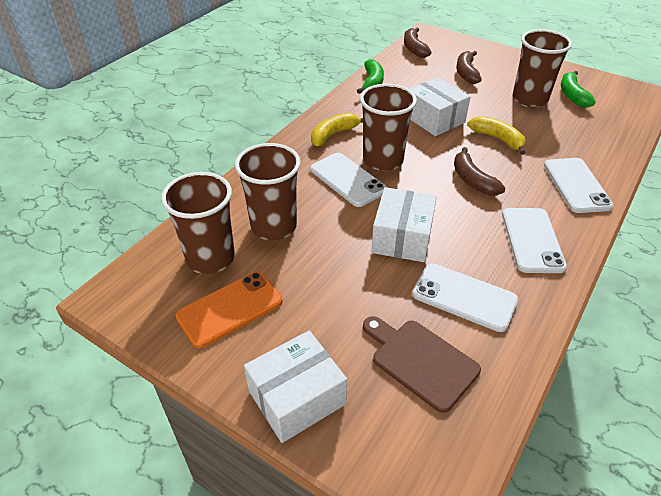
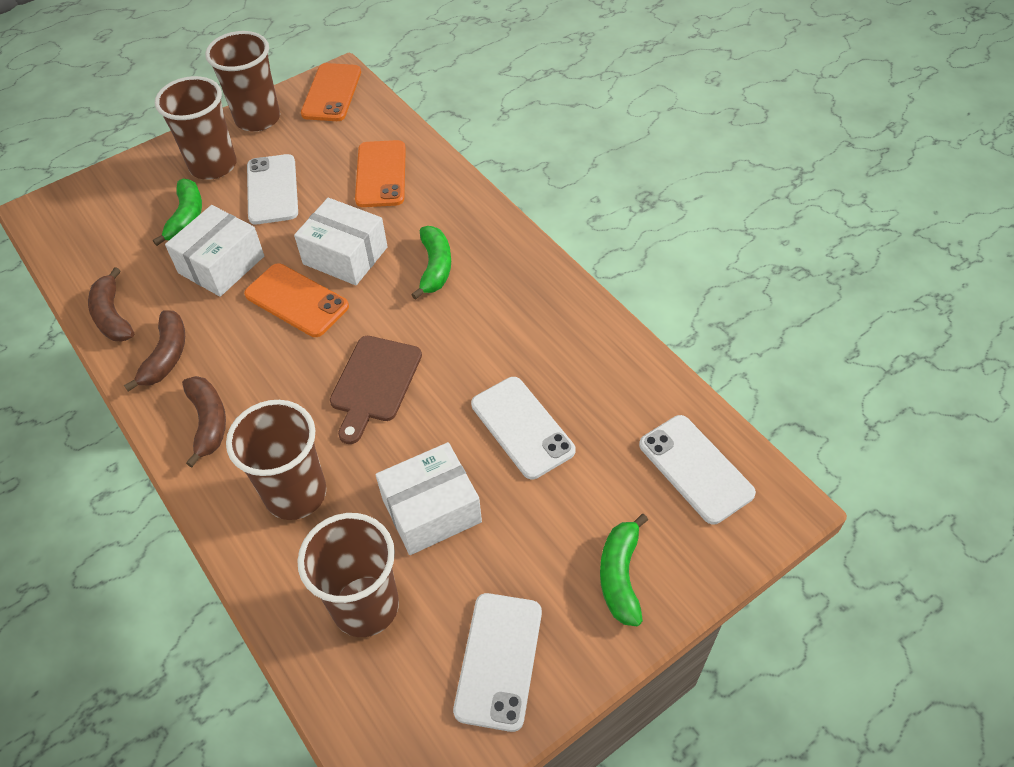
green banana: 2 -> 3
orange phone: 1 -> 3
yellow banana: 2 -> 0

